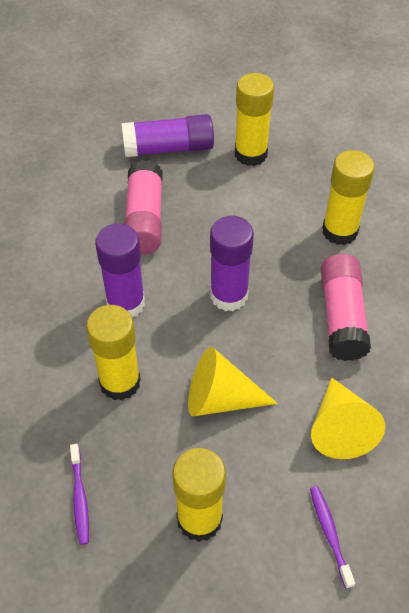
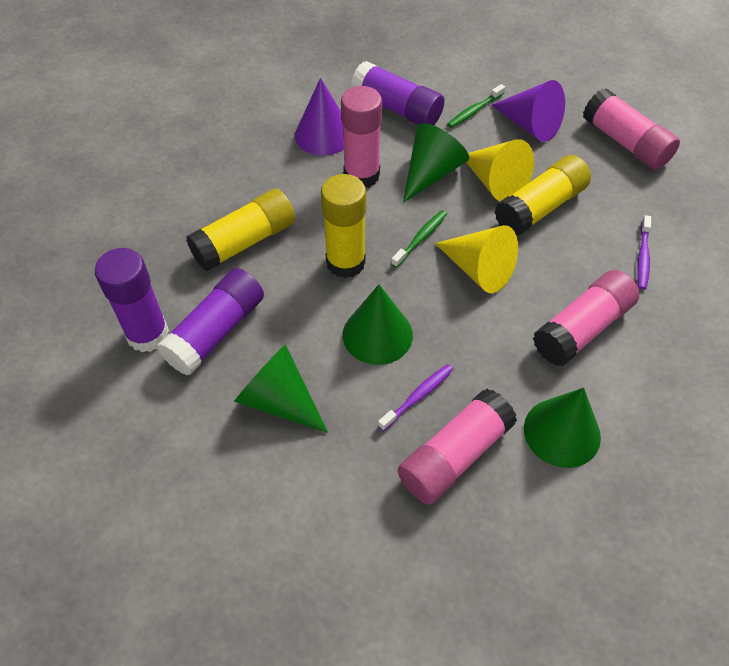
green cone: 0 -> 4
green toothbrush: 0 -> 2
pink glue stick: 2 -> 4
purple cone: 0 -> 2
yellow glue stick: 4 -> 3

